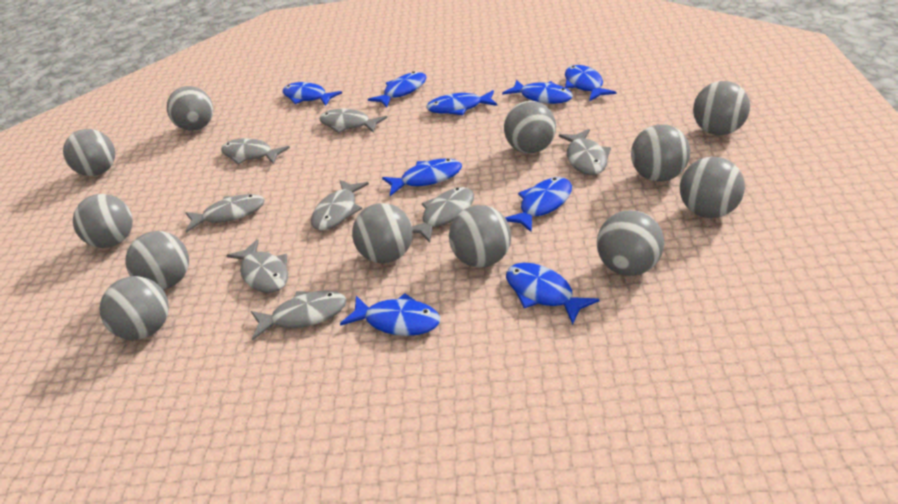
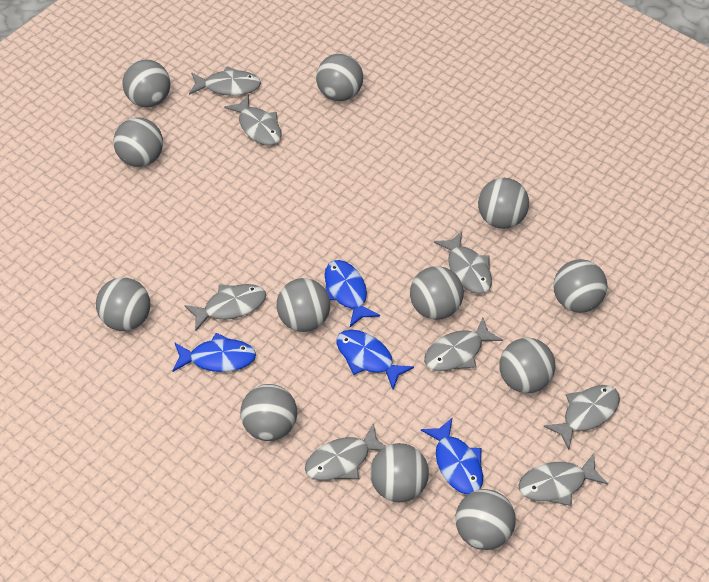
blue fish: 9 -> 4

